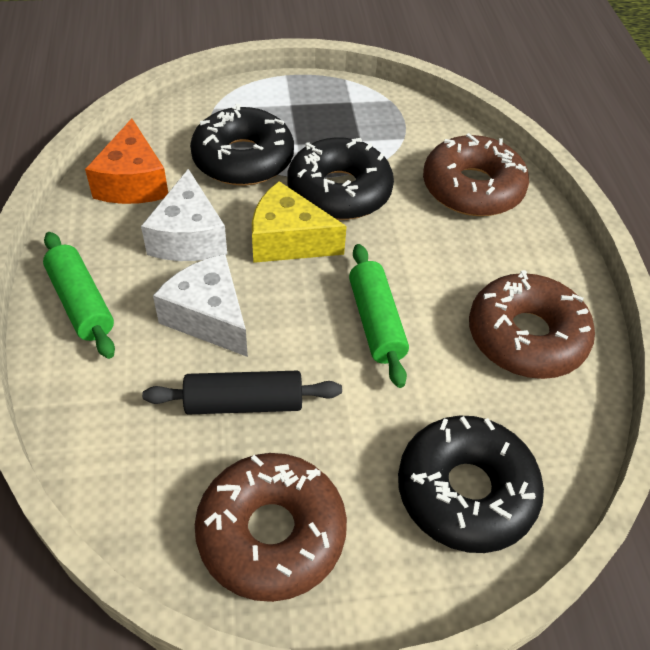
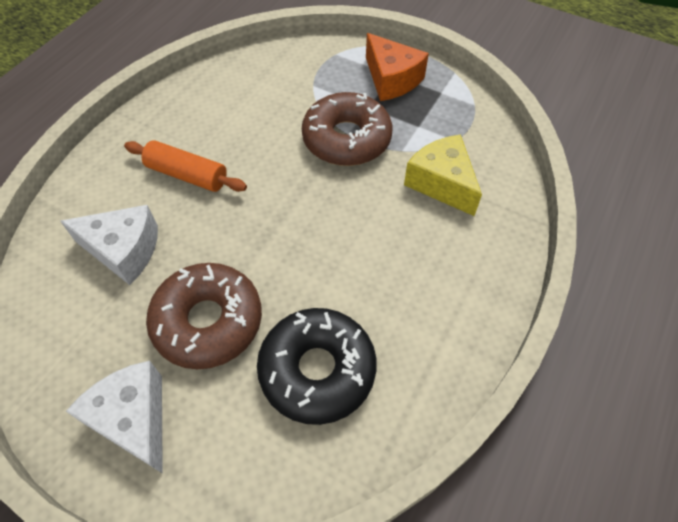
black donut: 3 -> 1
black rolling pin: 1 -> 0
brown donut: 3 -> 2
green rolling pin: 2 -> 0
orange rolling pin: 0 -> 1

